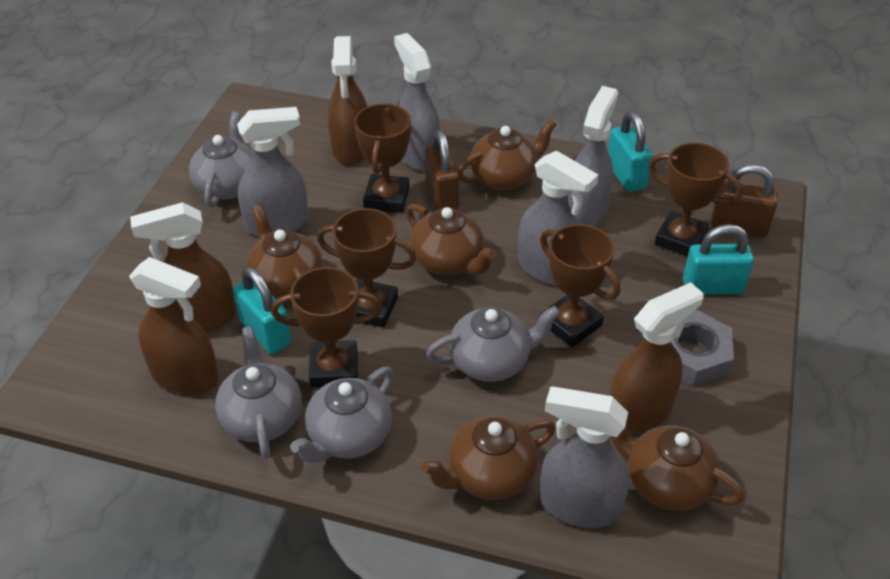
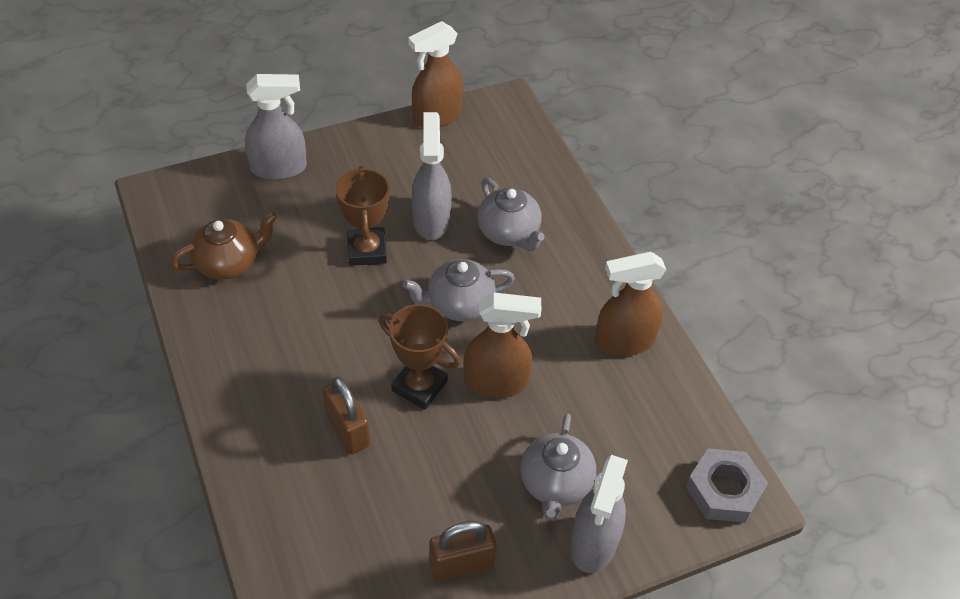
brown spray bottle: 4 -> 3
brown teapot: 5 -> 1
brown trophy: 5 -> 2
grey spray bottle: 5 -> 3
grey teapot: 4 -> 3
turquoise padlock: 3 -> 0

